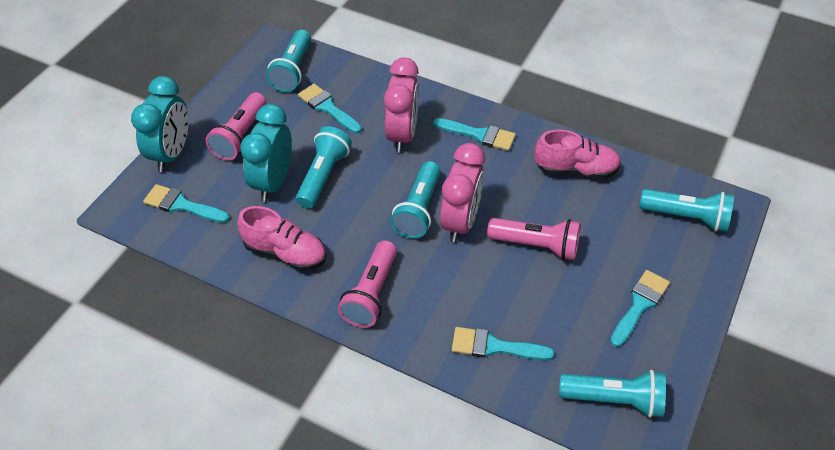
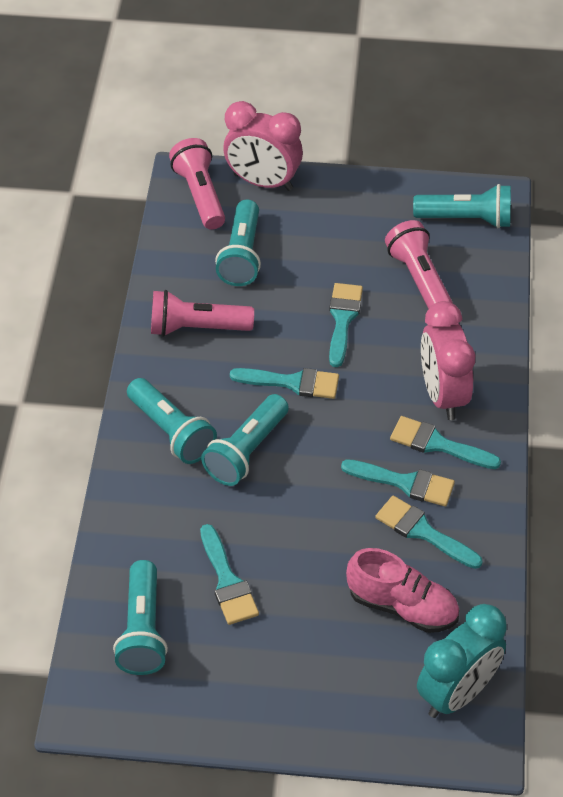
pink shoe: 2 -> 1
turquoise brush: 5 -> 6
turquoise clock: 2 -> 1

